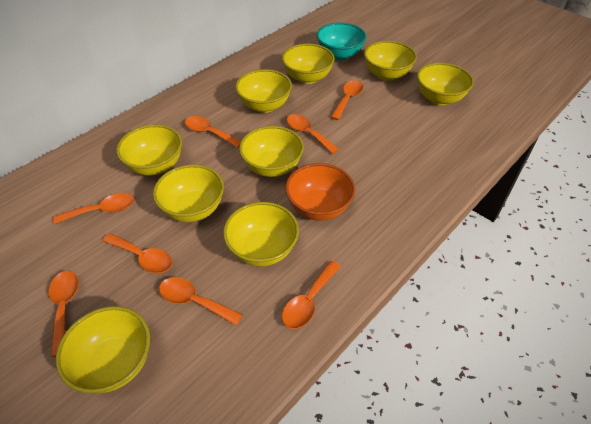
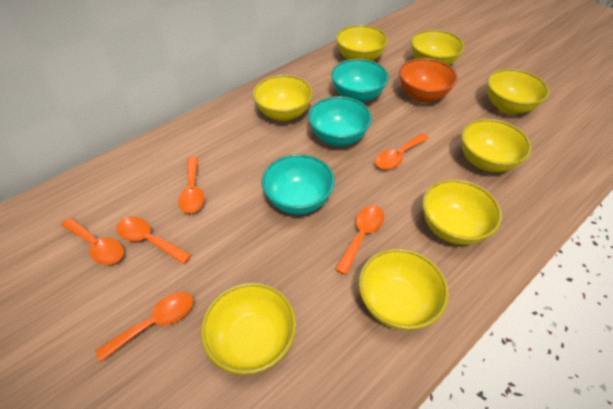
orange spoon: 8 -> 6
turquoise bowl: 1 -> 3
yellow bowl: 9 -> 8

